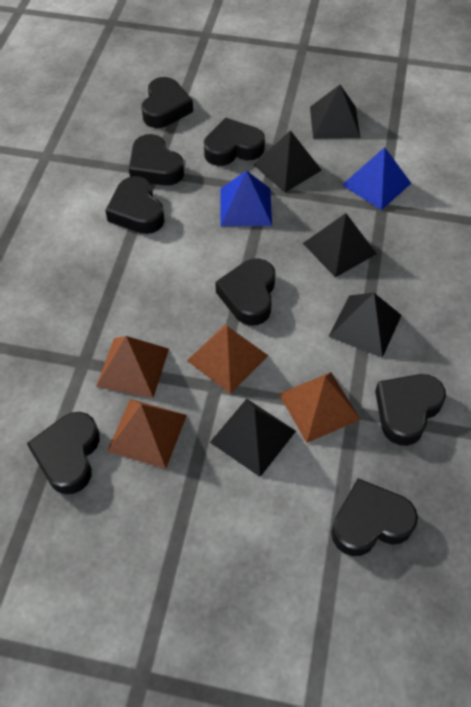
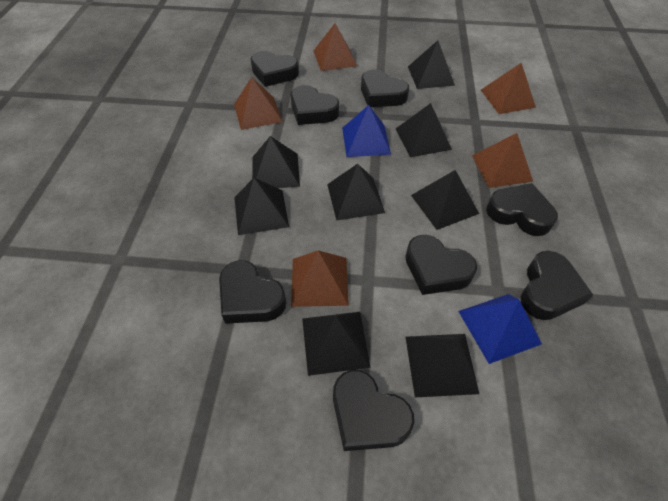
black pyramid: 5 -> 8
brown pyramid: 4 -> 5

